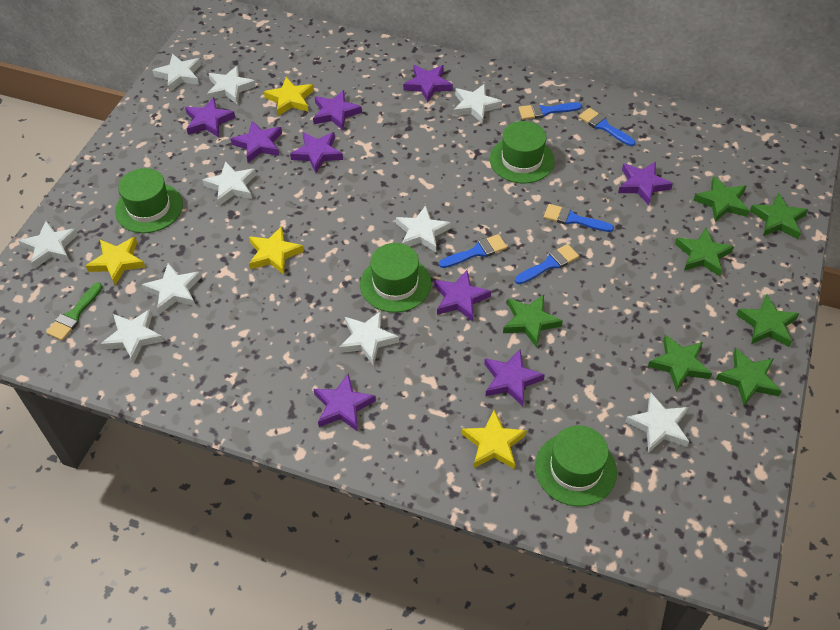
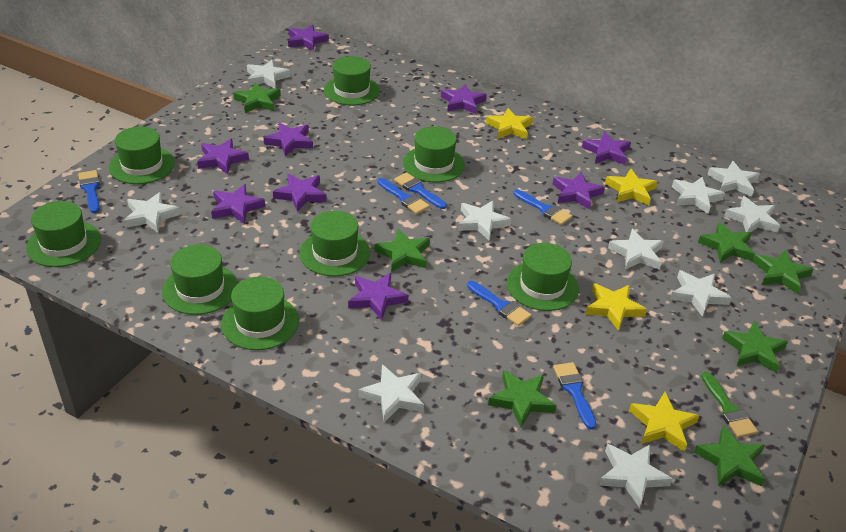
blue brush: 5 -> 6
green hat: 4 -> 8

